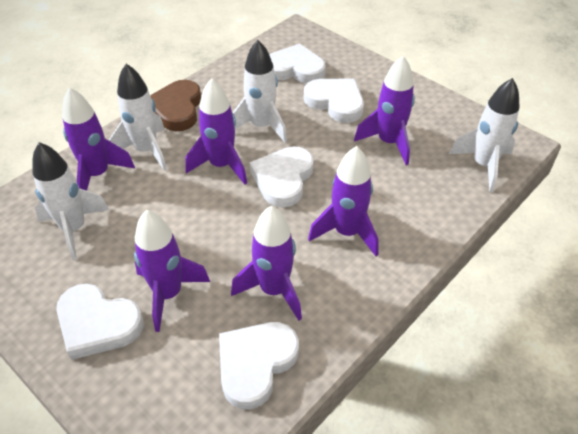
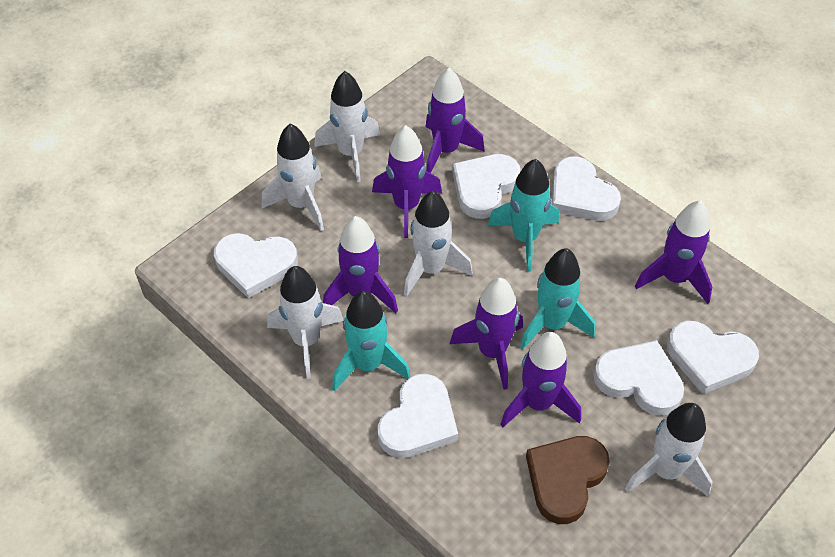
turquoise rocket: 0 -> 3
white heart: 5 -> 6
white rocket: 4 -> 5

